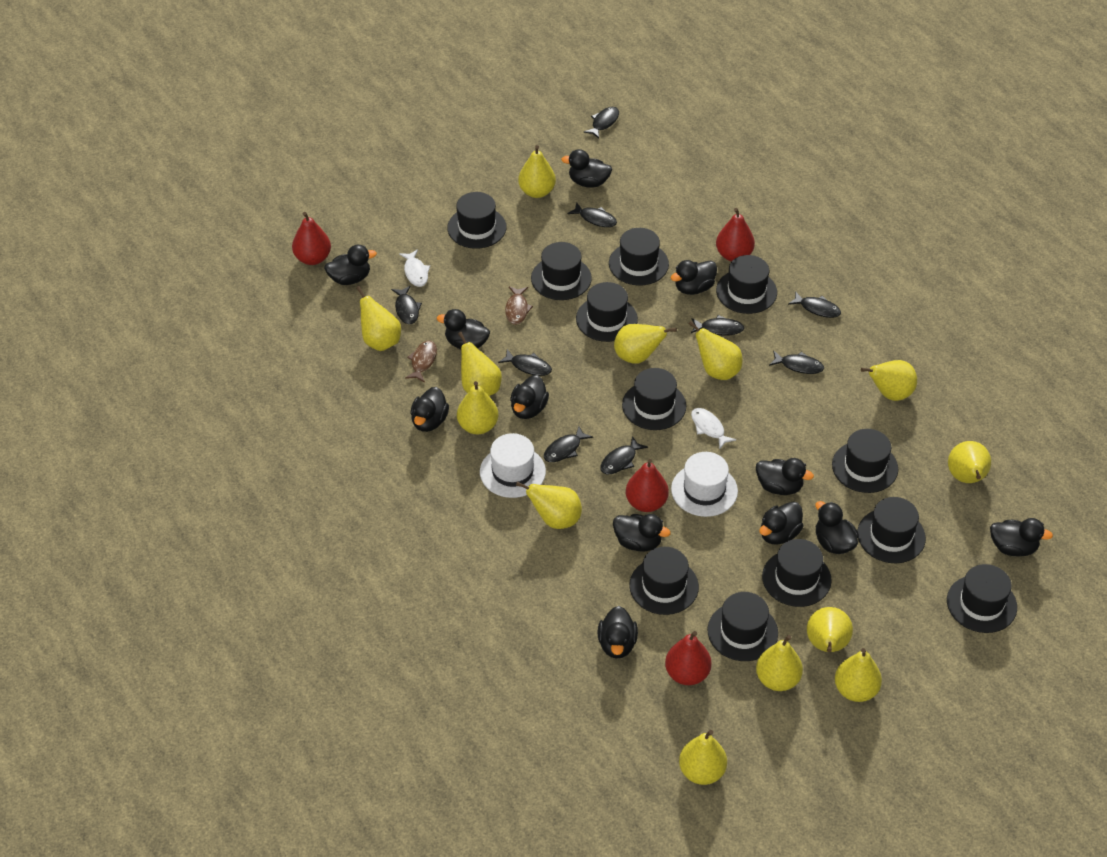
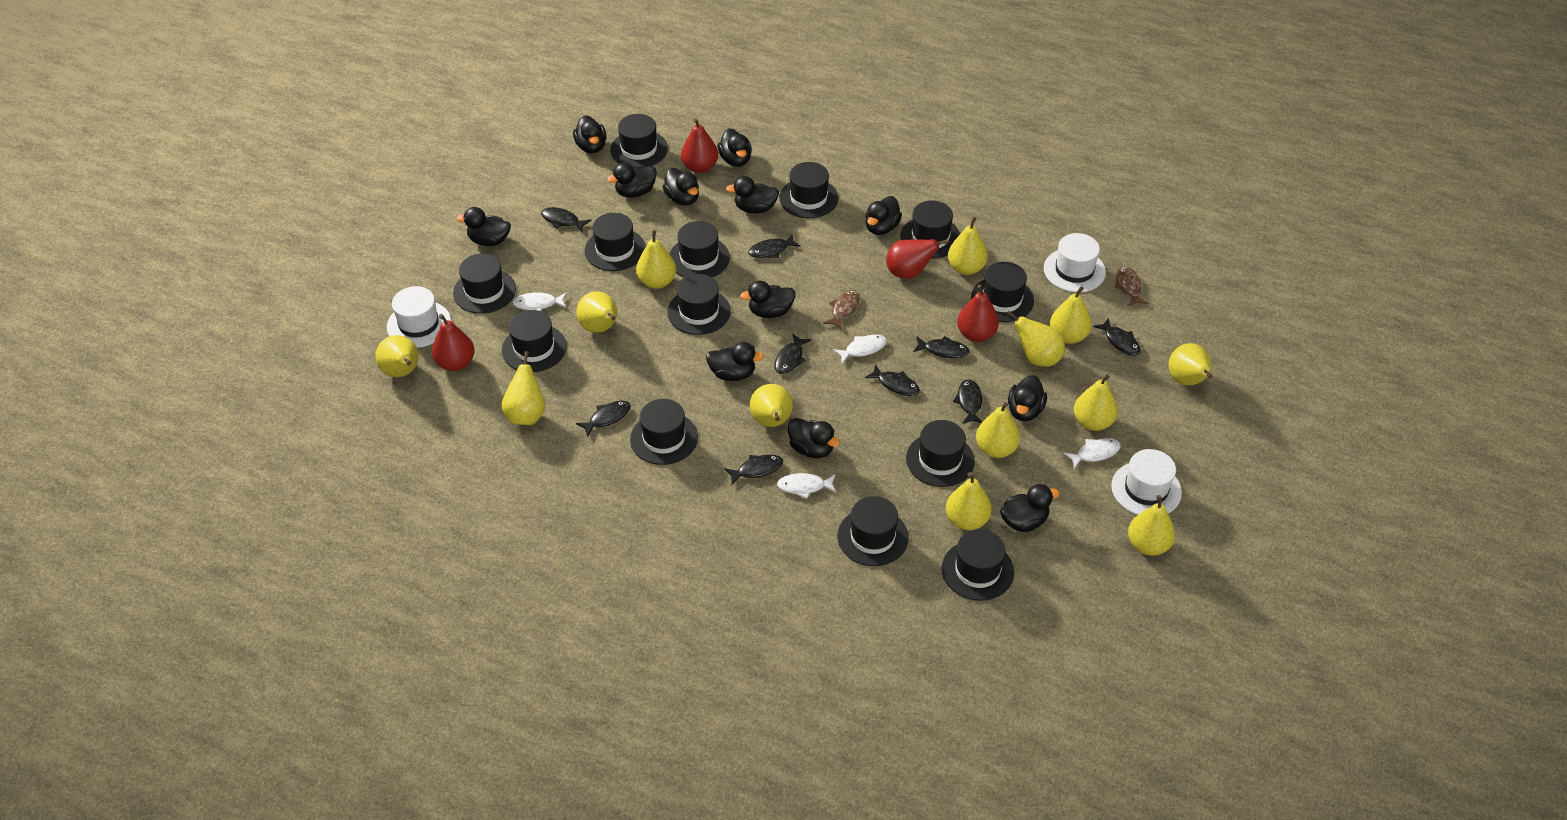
black hat: 12 -> 13
white fish: 2 -> 4
white hat: 2 -> 3

